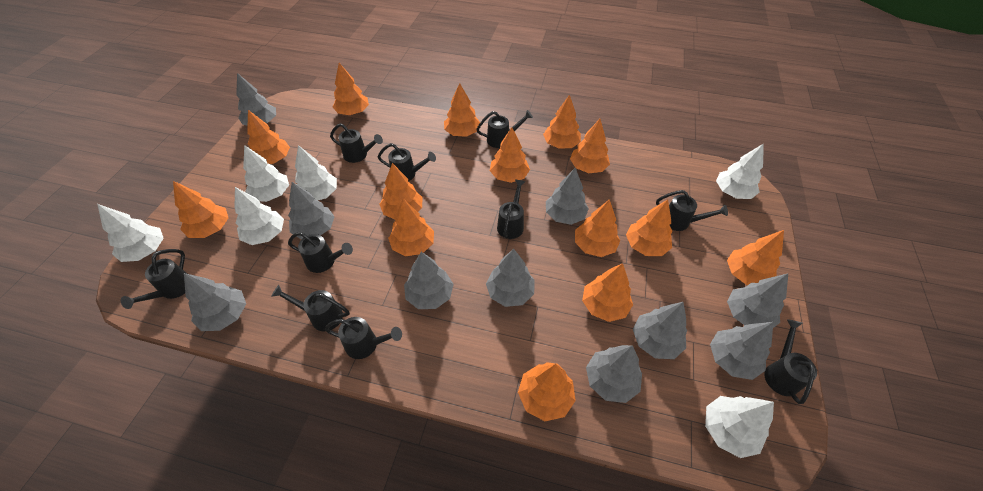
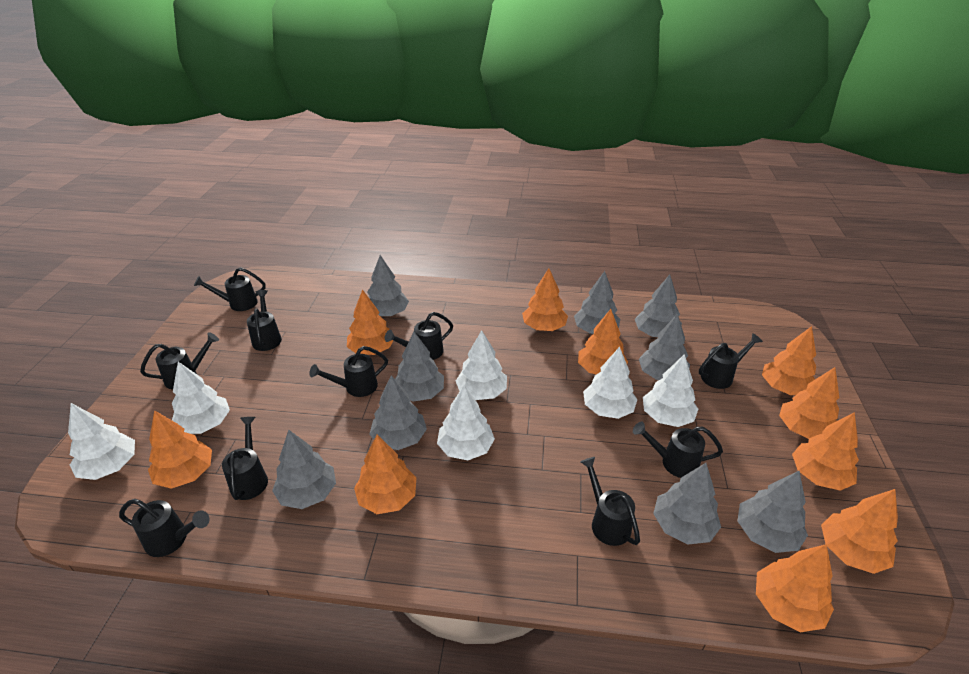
grey tree: 10 -> 9
orange tree: 14 -> 10

